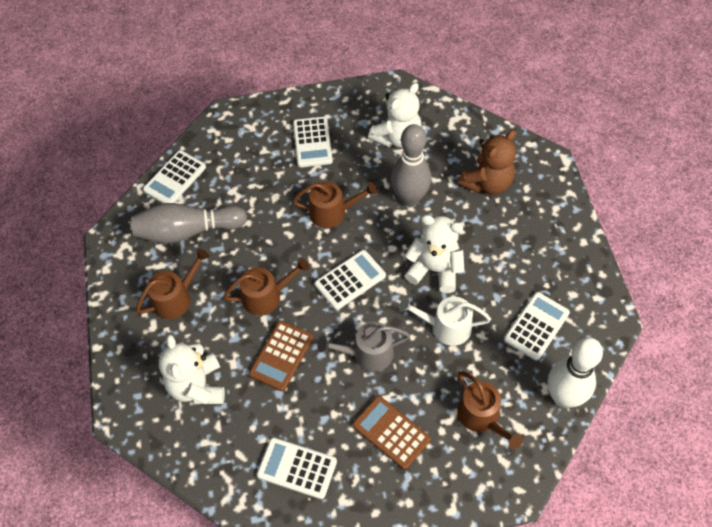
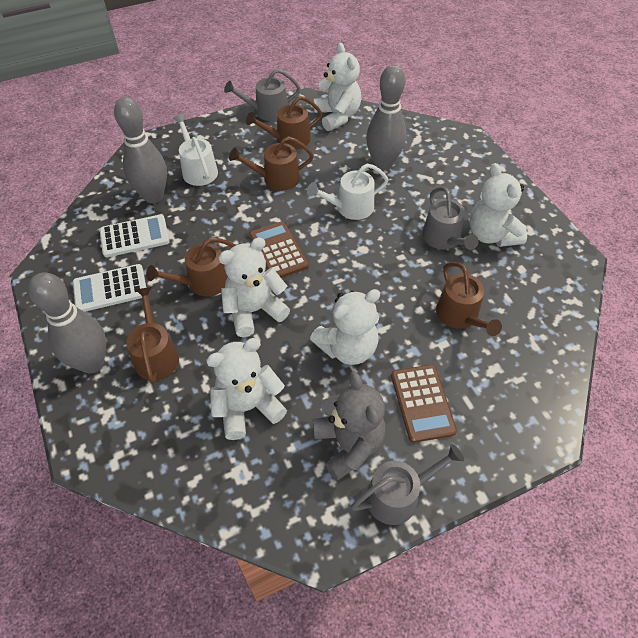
brown teddy bear: 1 -> 0
brown watering can: 4 -> 5
grey bowling pin: 2 -> 3
grey teddy bear: 0 -> 1
grey watering can: 1 -> 3
white bowling pin: 1 -> 0
white calculator: 5 -> 2
white teddy bear: 3 -> 5
white watering can: 1 -> 2

